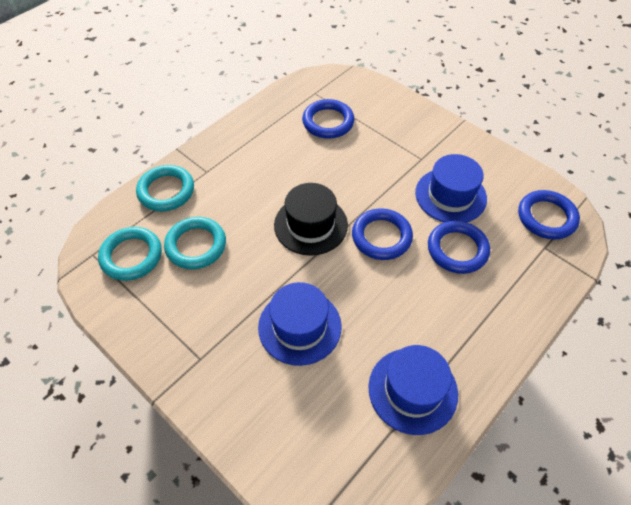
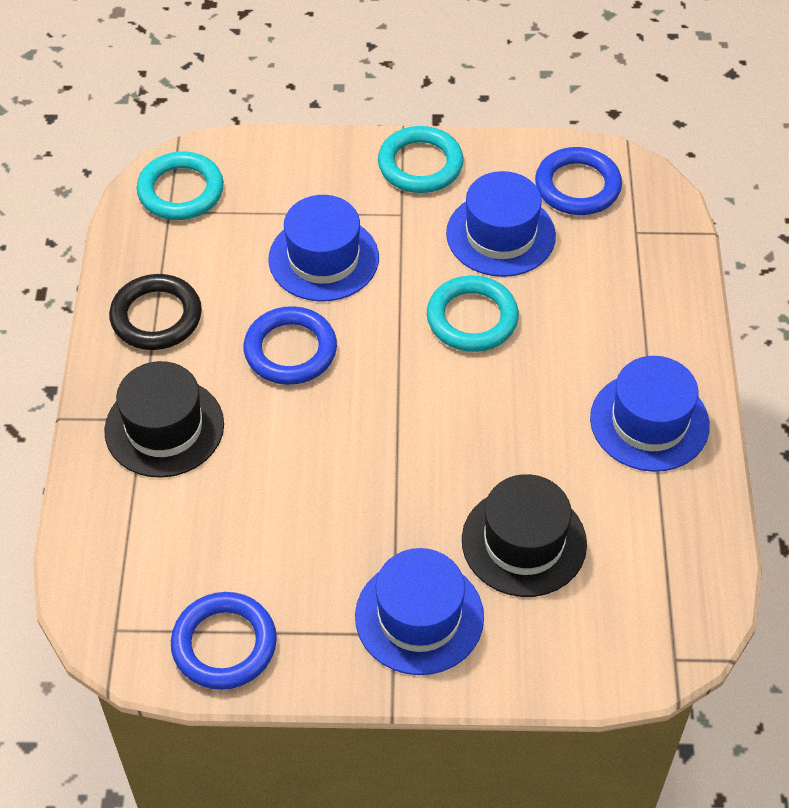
black hat: 1 -> 2
black ring: 0 -> 1
blue hat: 3 -> 4
blue ring: 4 -> 3

